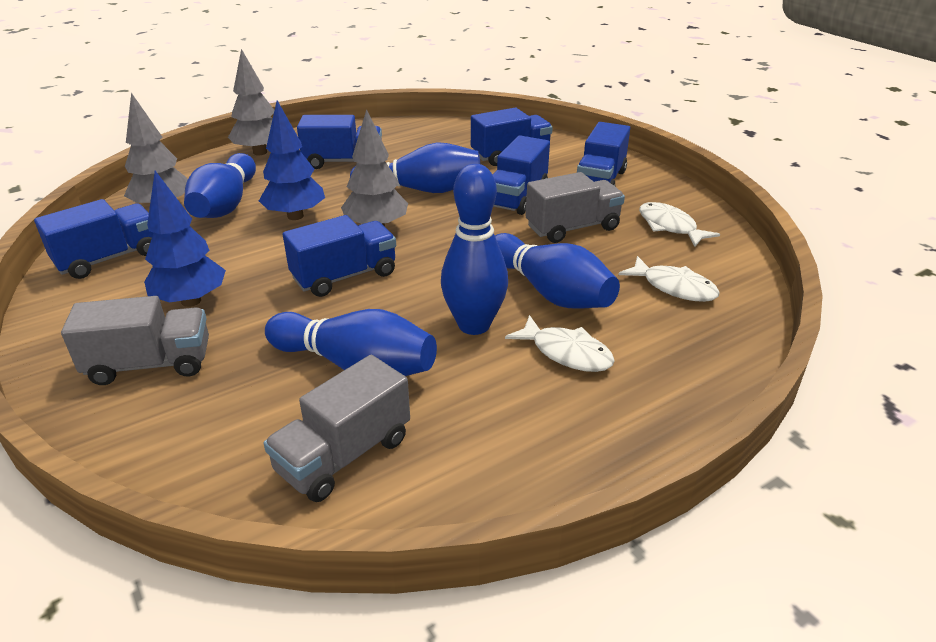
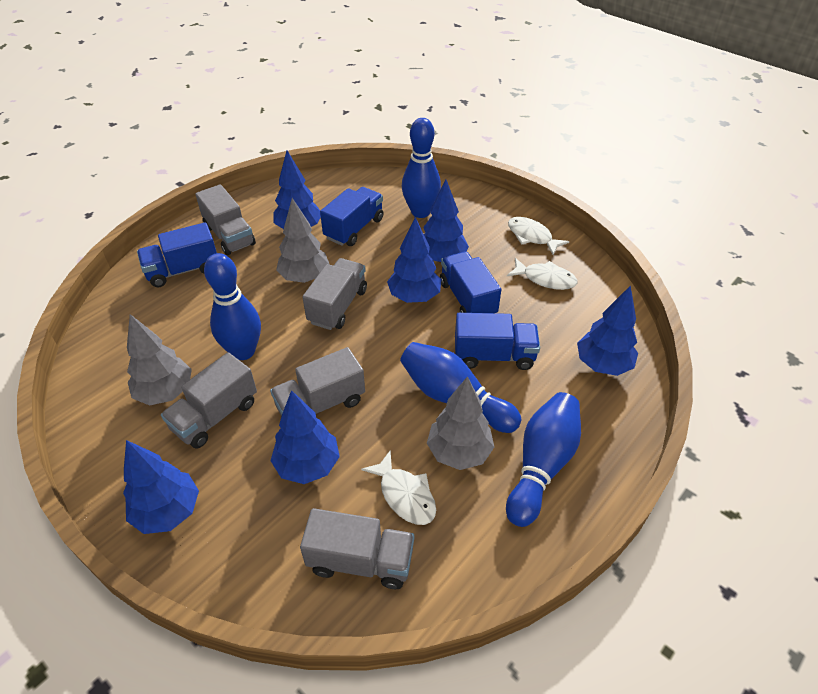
blue bowling pin: 5 -> 4
blue tree: 2 -> 6
blue truck: 6 -> 4
grey truck: 3 -> 5

